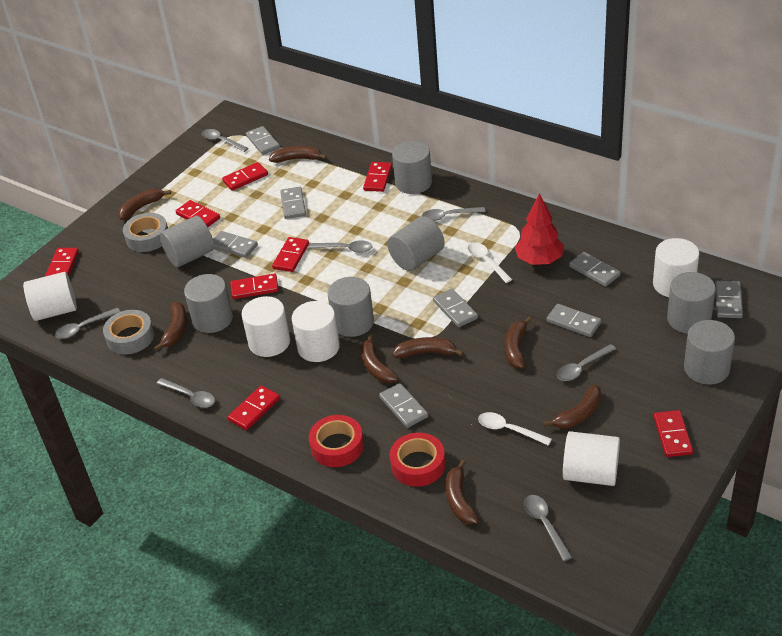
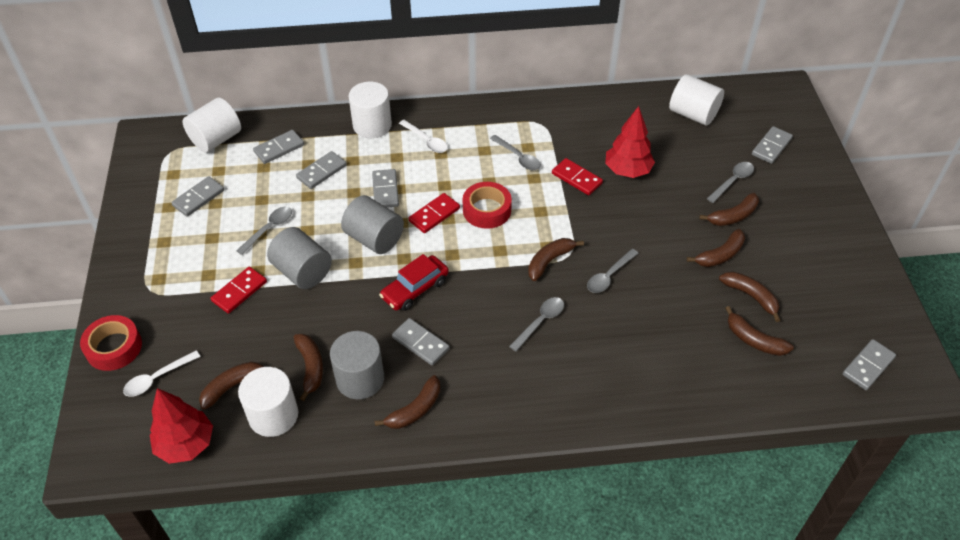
grey cylinder: 7 -> 3
grey domino: 8 -> 7
grey spoon: 7 -> 5
grey tape: 2 -> 0
red car: 0 -> 1
red domino: 8 -> 3
red tree: 1 -> 2
white cylinder: 5 -> 4

